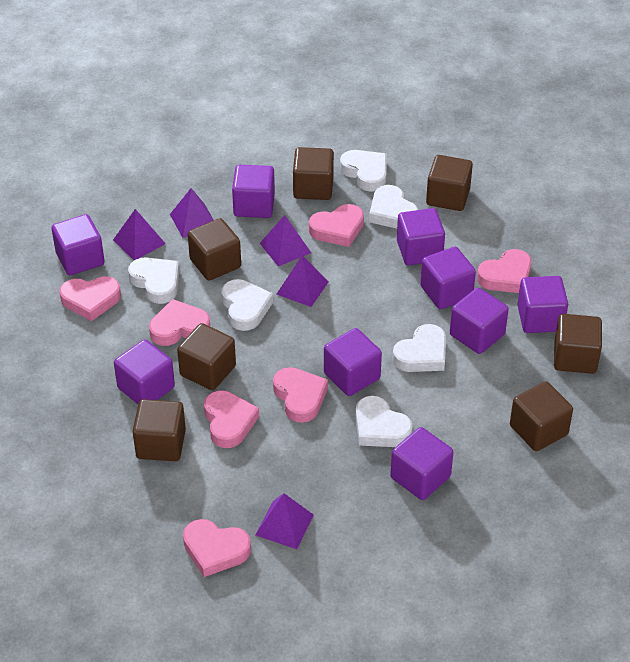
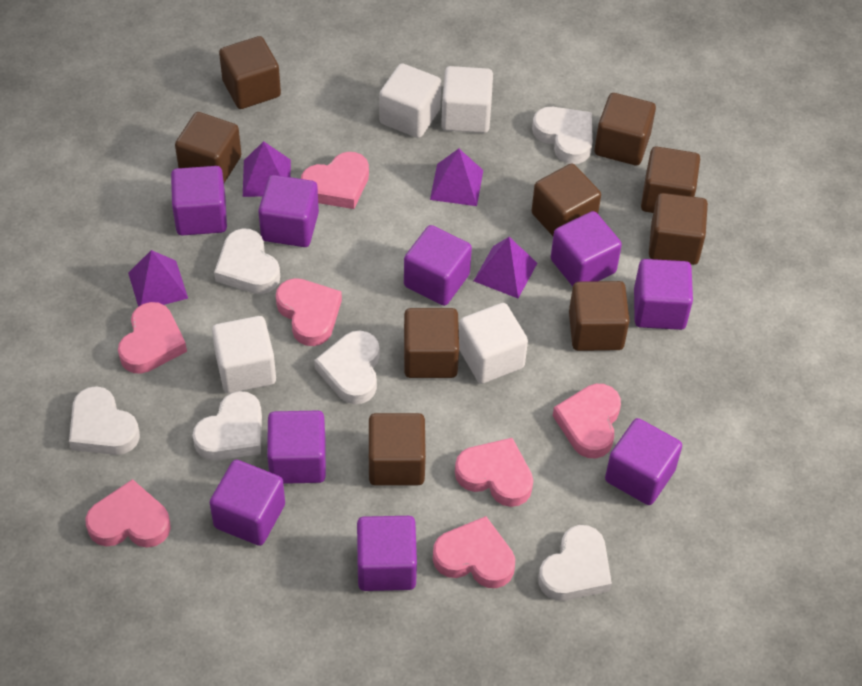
brown cube: 7 -> 9
purple pyramid: 5 -> 4
white cube: 0 -> 4

